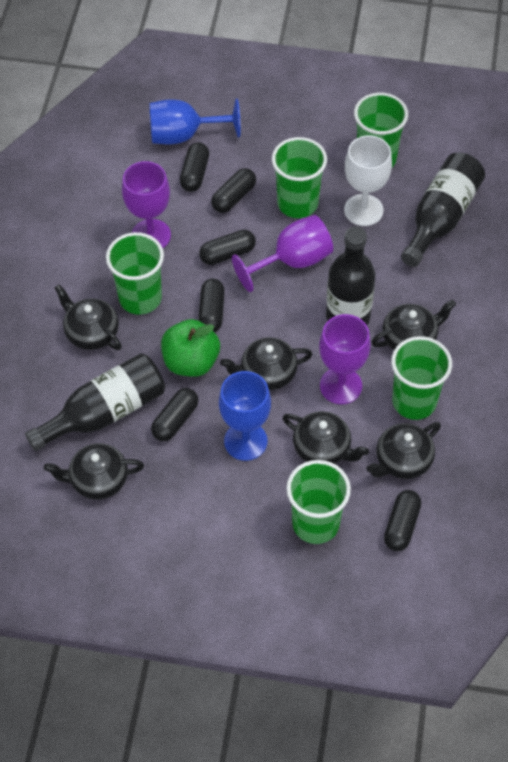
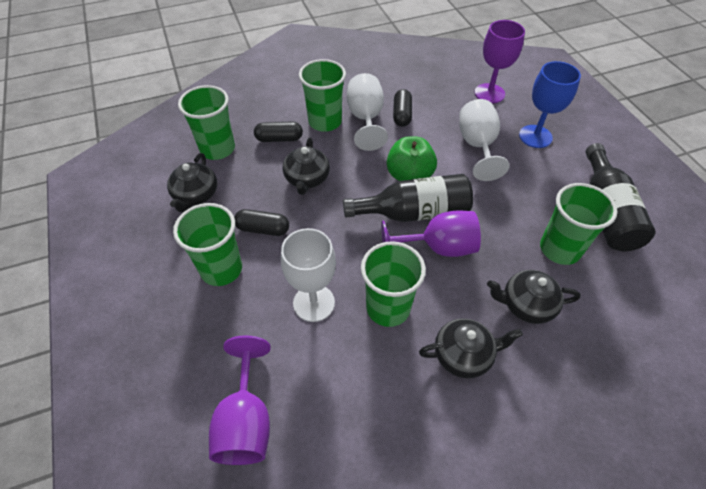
black bottle: 3 -> 2
black capsule: 6 -> 3
black teapot: 6 -> 4
blue goblet: 2 -> 1
white goblet: 1 -> 3

